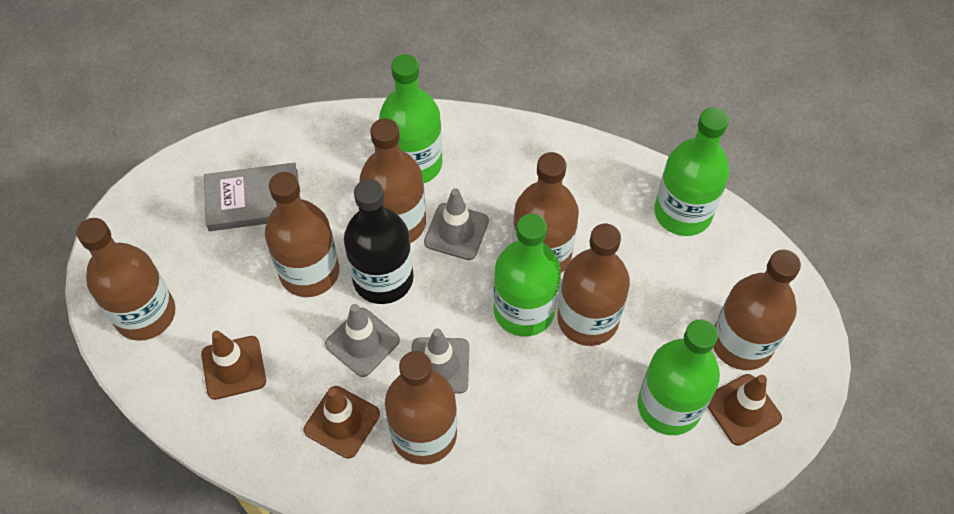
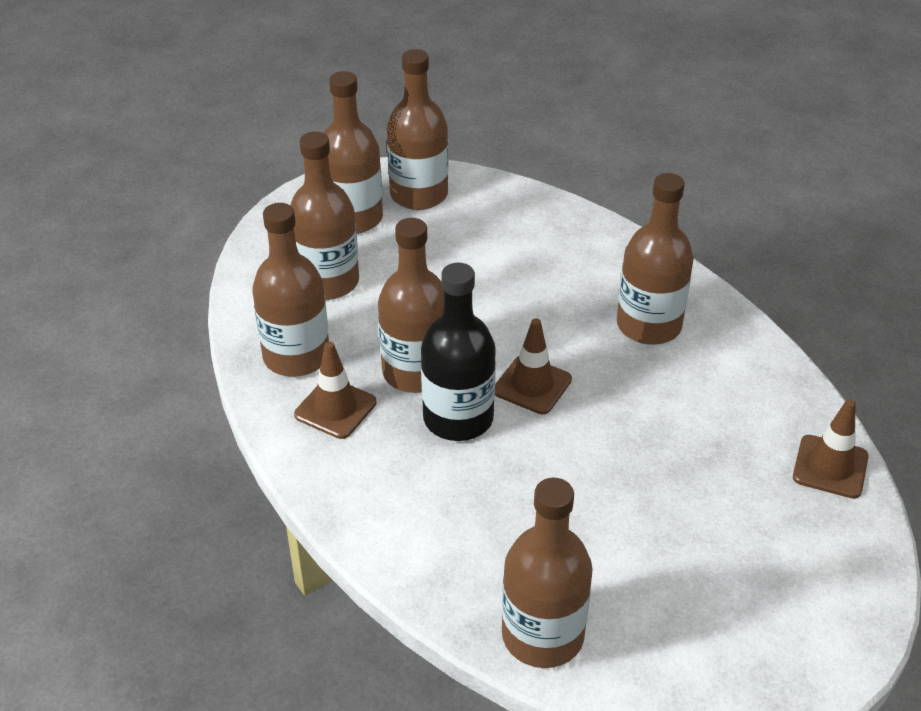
green bottle: 4 -> 0
grey book: 1 -> 0
grey traffic cone: 3 -> 0

